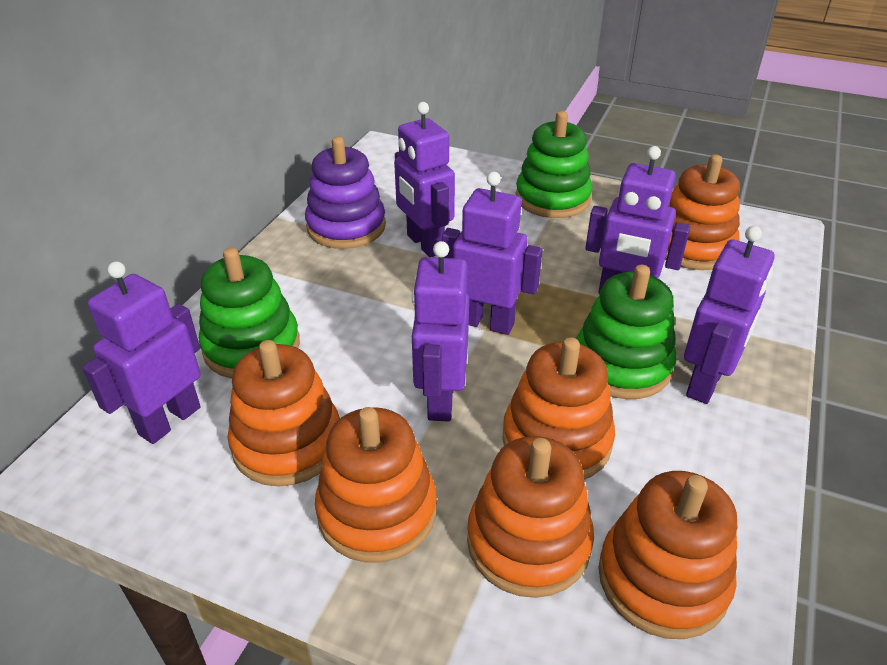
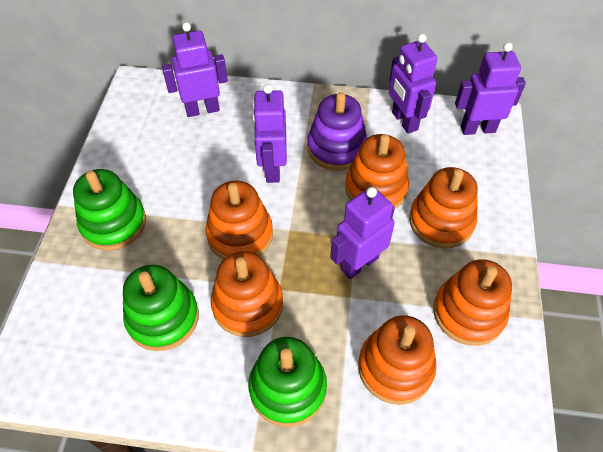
purple robot: 6 -> 5

